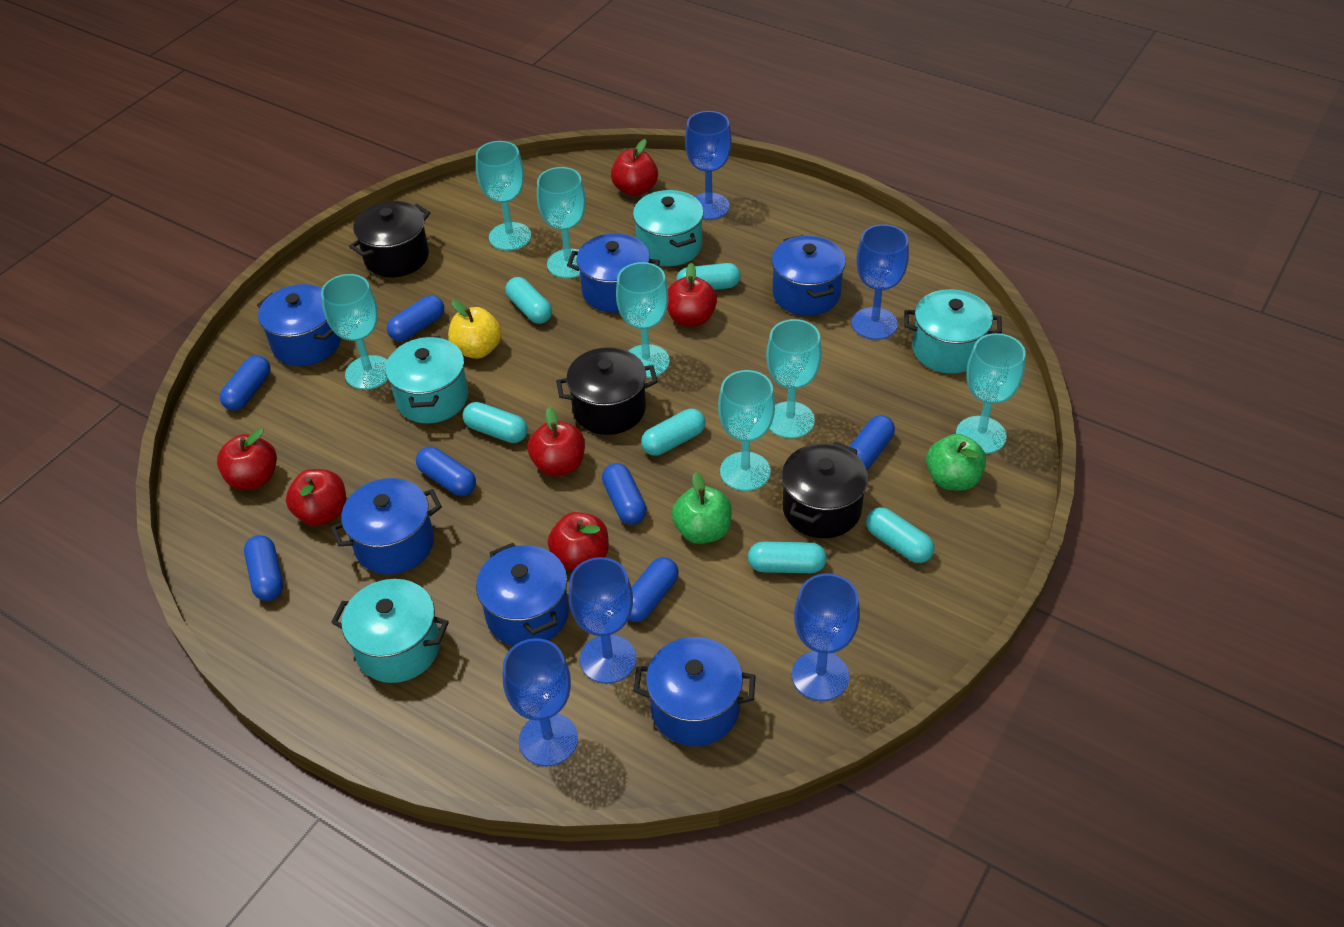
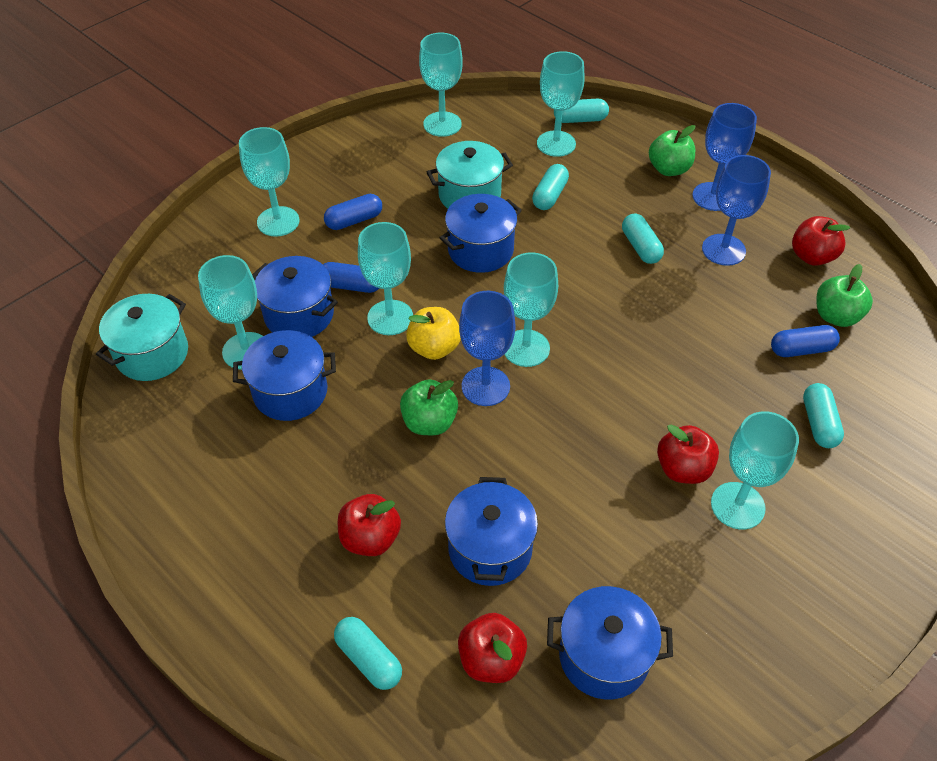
black pot: 3 -> 0
blue capsule: 7 -> 3
blue goblet: 5 -> 3
blue pot: 6 -> 5
green apple: 2 -> 3
red apple: 6 -> 4
turquoise capsule: 6 -> 5
turquoise pot: 4 -> 2

